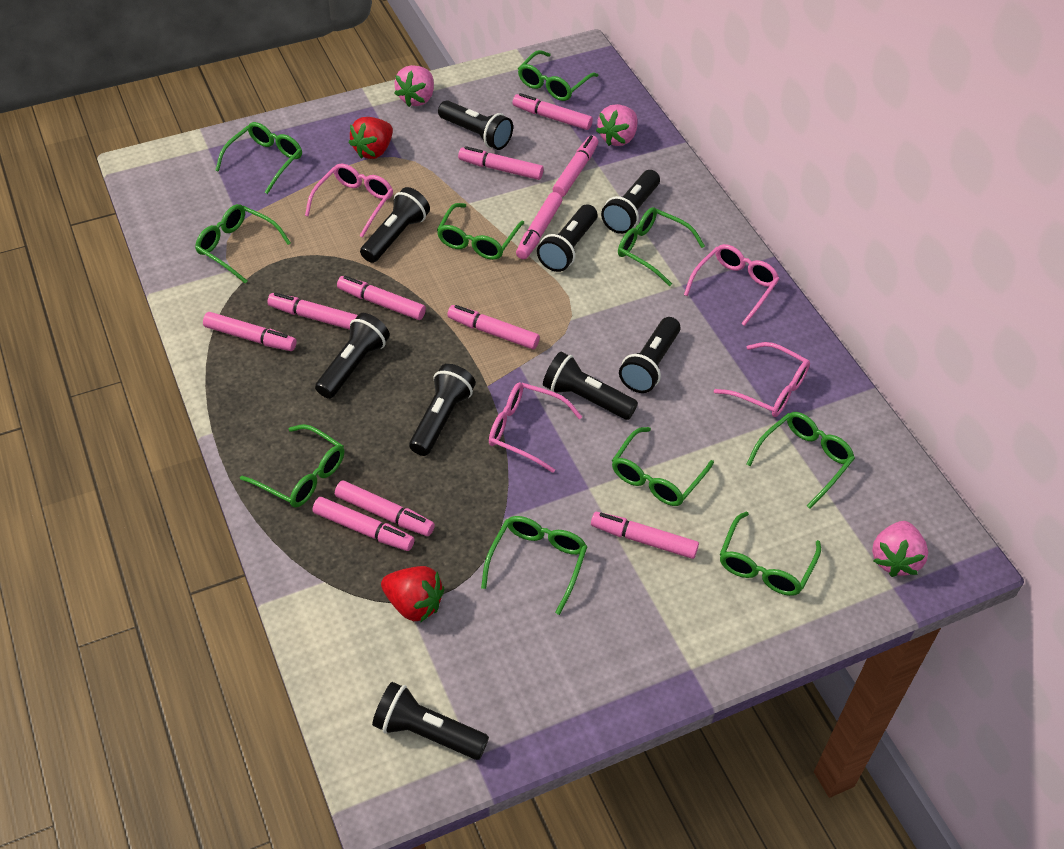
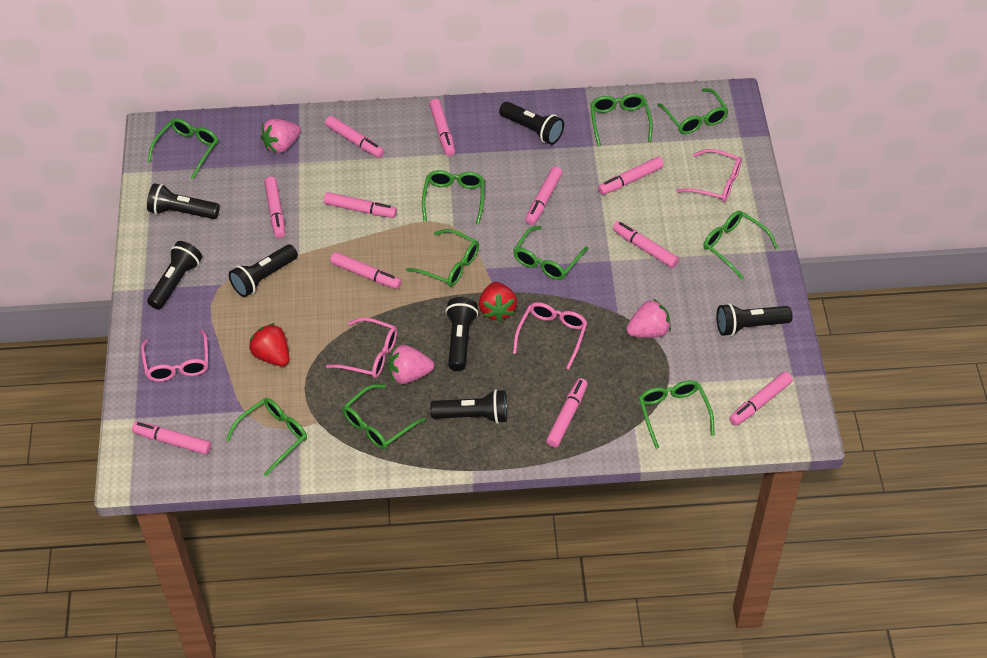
black flashlight: 9 -> 7

